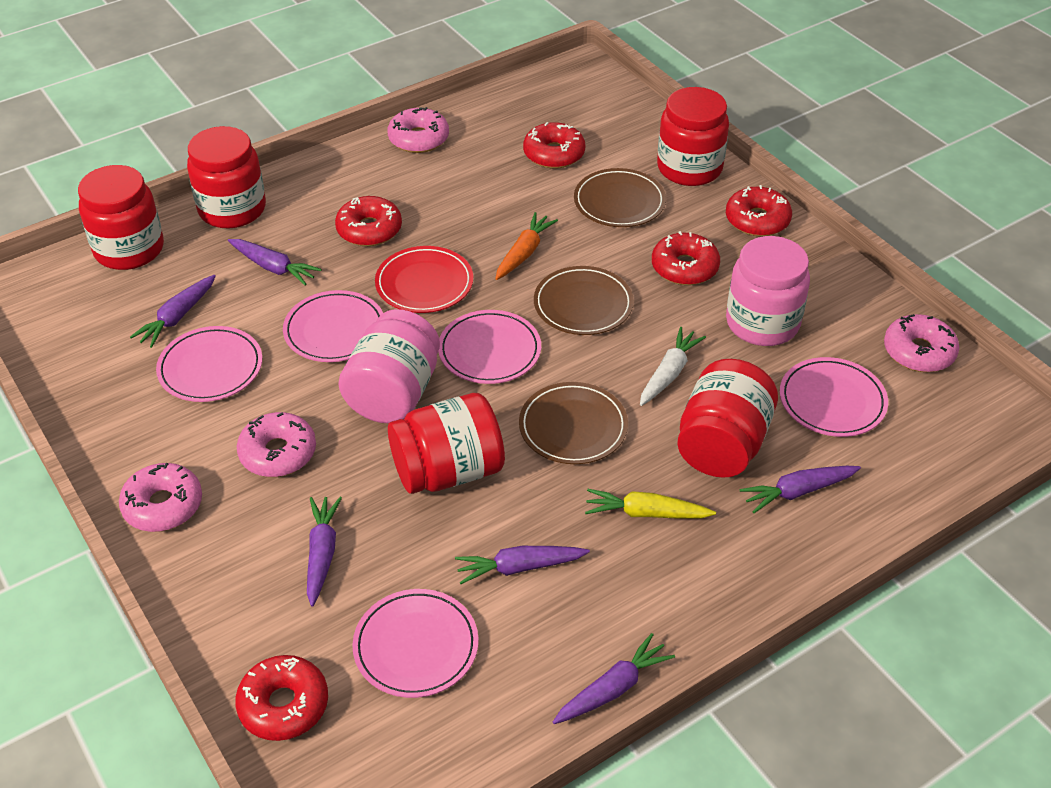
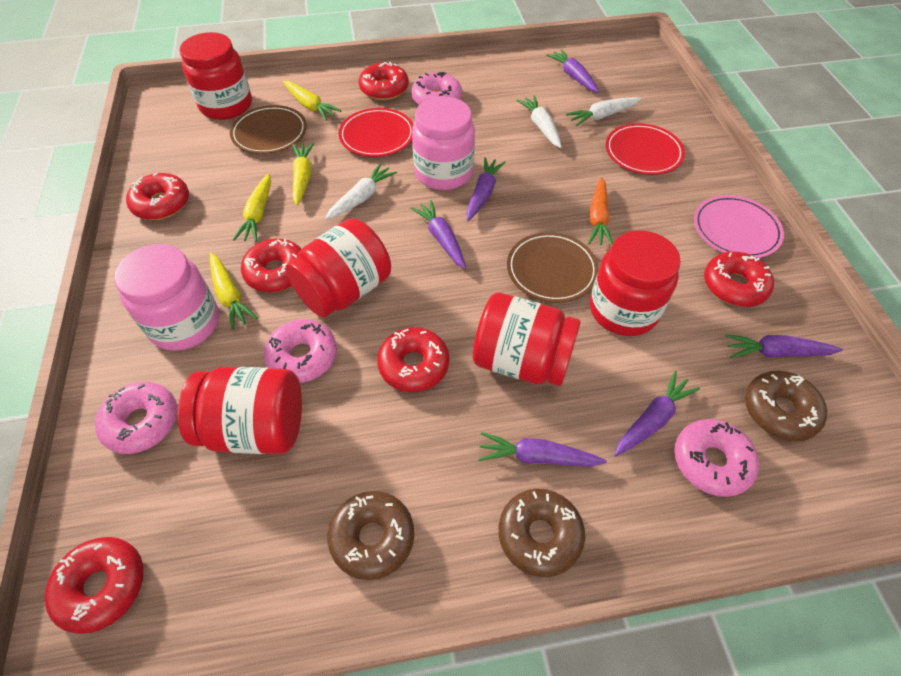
brown donut: 0 -> 3
brown plate: 3 -> 2
pink plate: 5 -> 1
red donut: 5 -> 6
red plate: 1 -> 2
white carrot: 1 -> 3
yellow carrot: 1 -> 4

